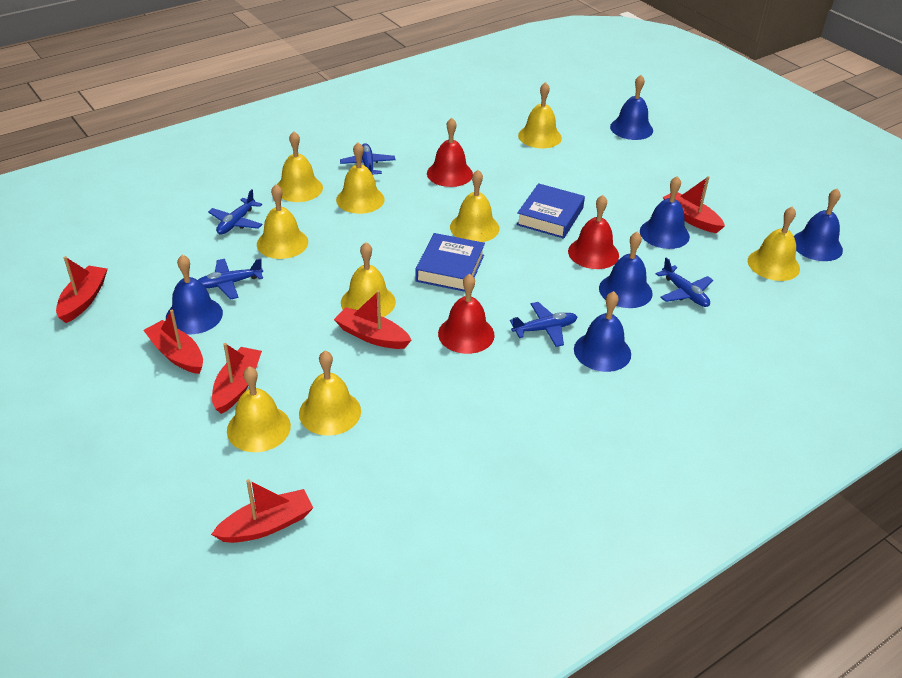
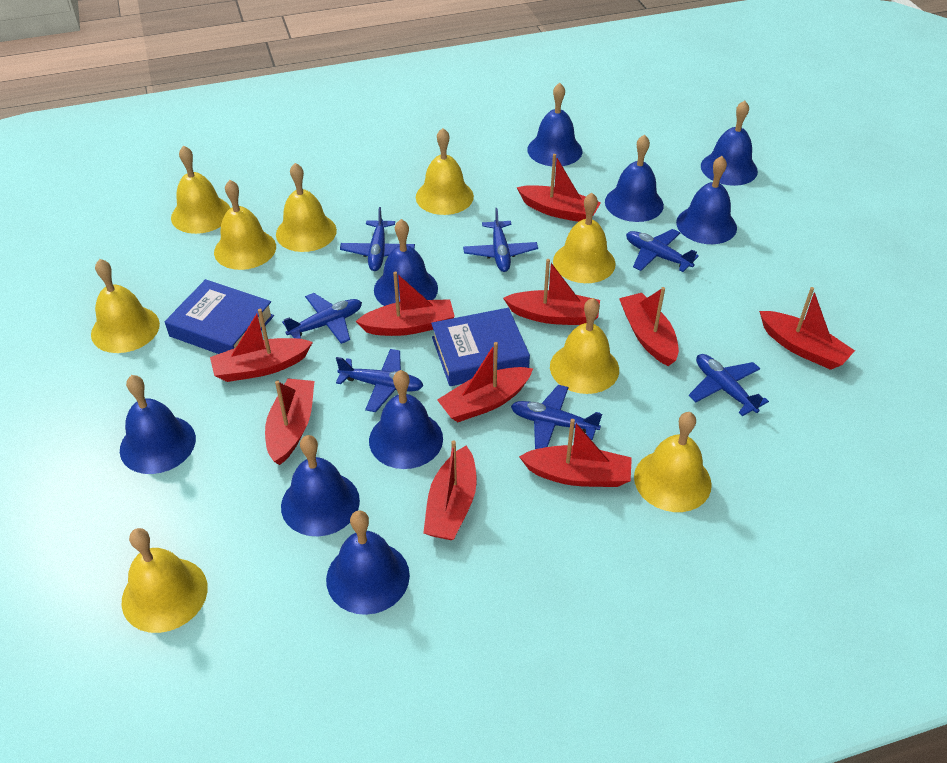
blue bell: 6 -> 9
blue plane: 5 -> 7
red bell: 3 -> 0
red boat: 6 -> 10

